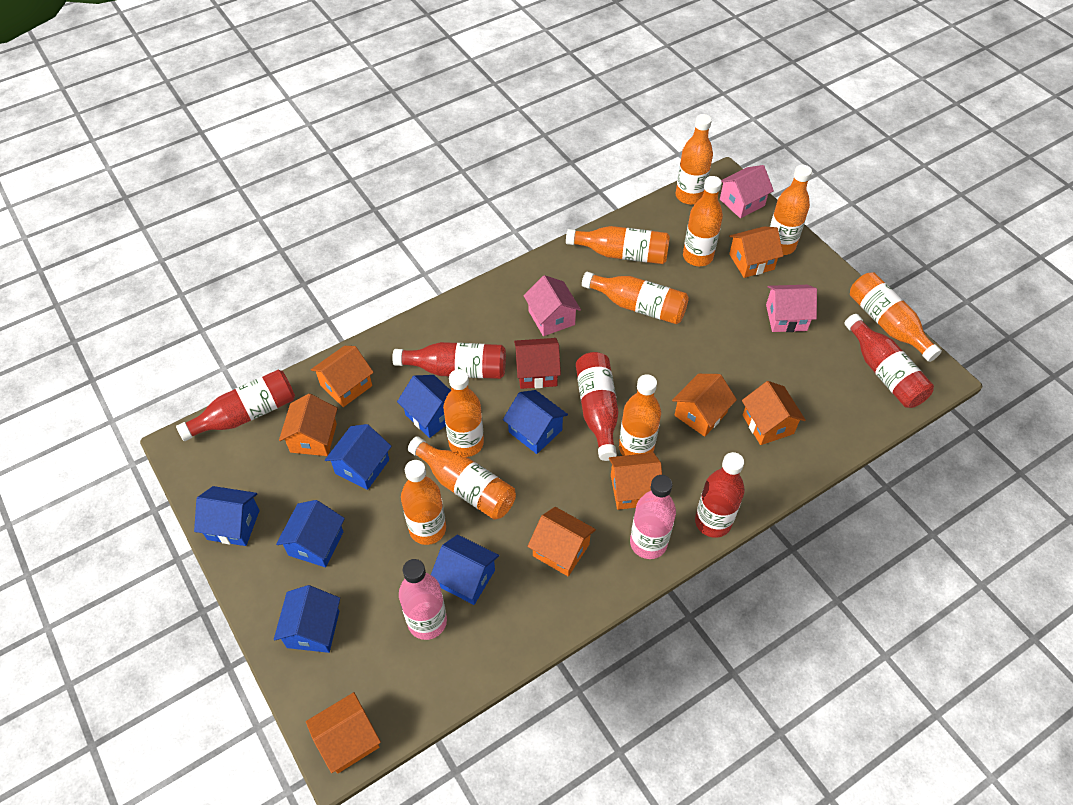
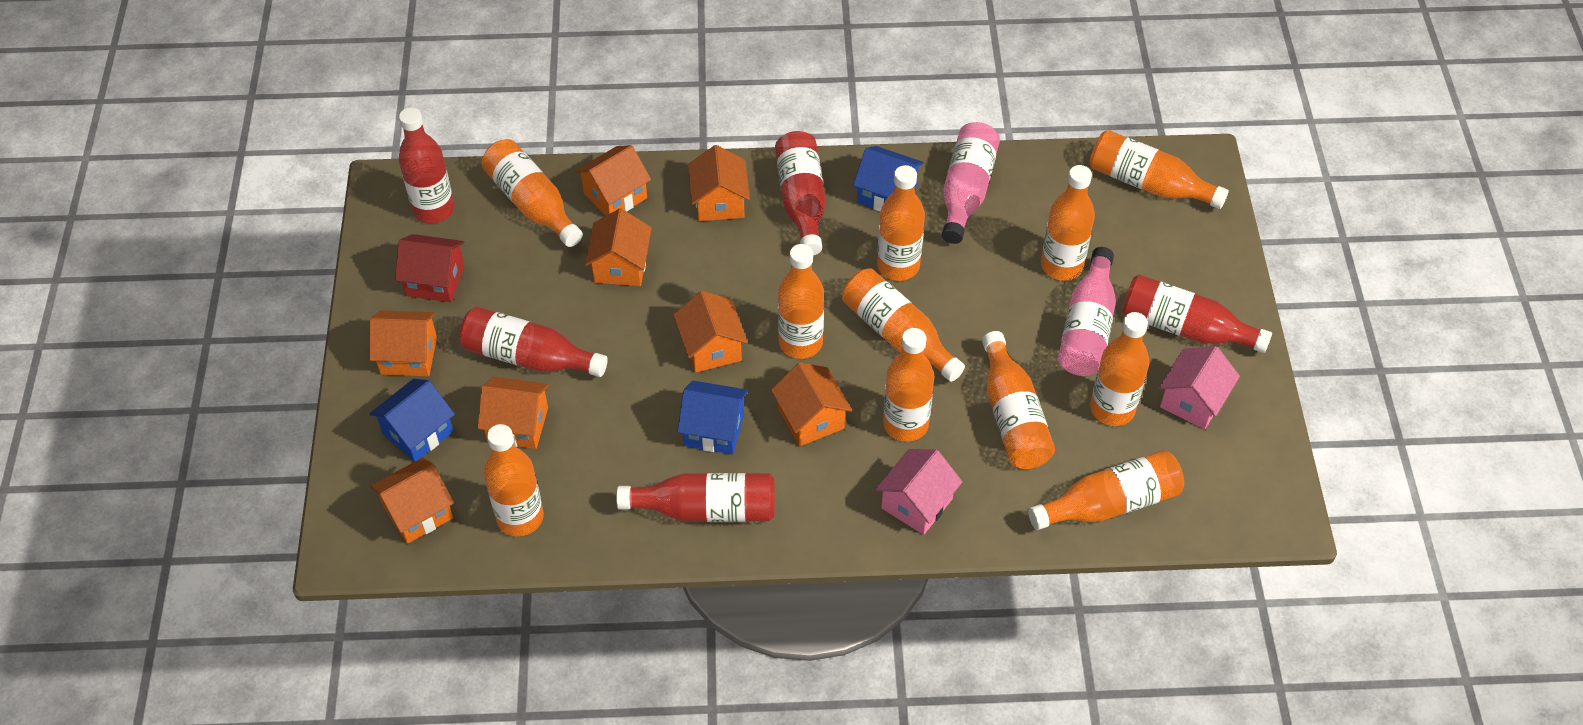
blue house: 7 -> 3
orange bottle: 10 -> 11
pink house: 3 -> 2

